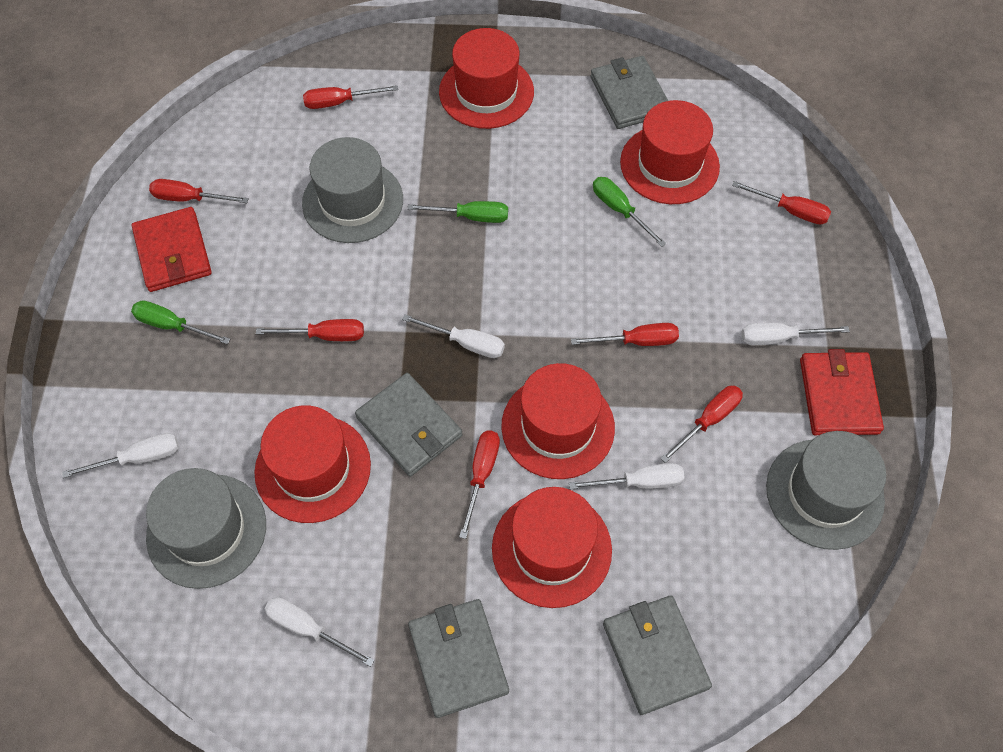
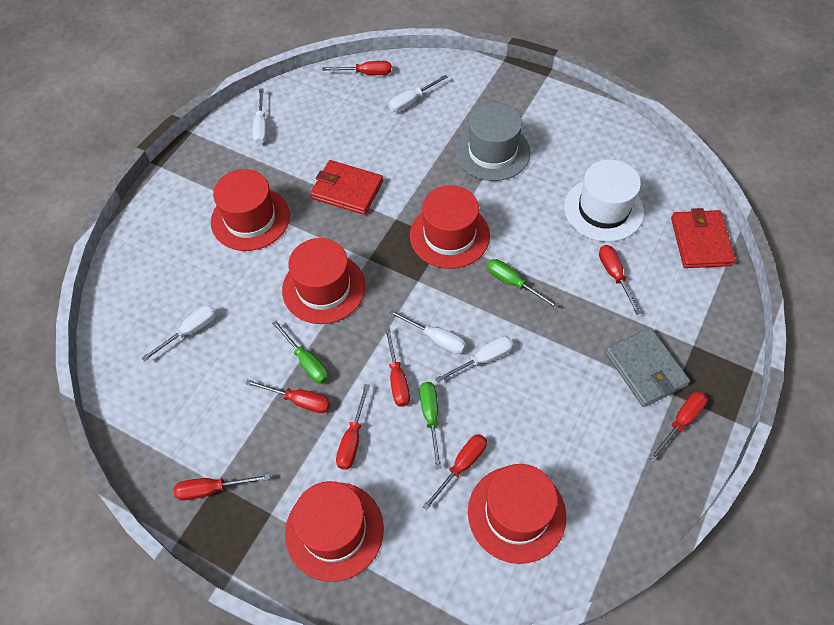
grey hat: 3 -> 1
grey wallet: 4 -> 1
red screwdriver: 7 -> 8
white hat: 0 -> 1

